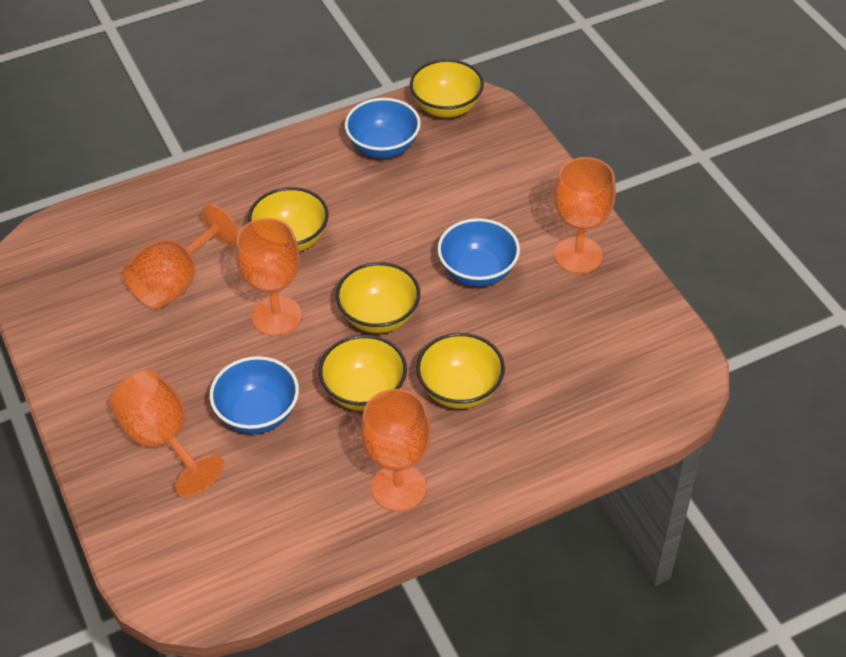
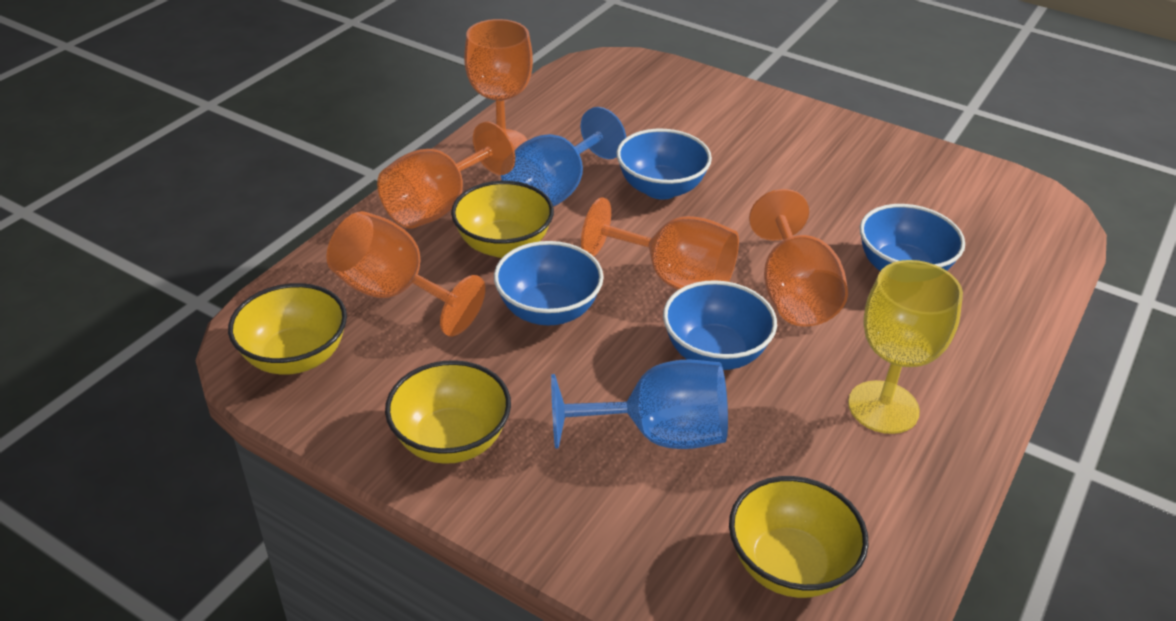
blue bowl: 3 -> 4
blue goblet: 0 -> 2
yellow bowl: 5 -> 4
yellow goblet: 0 -> 1

